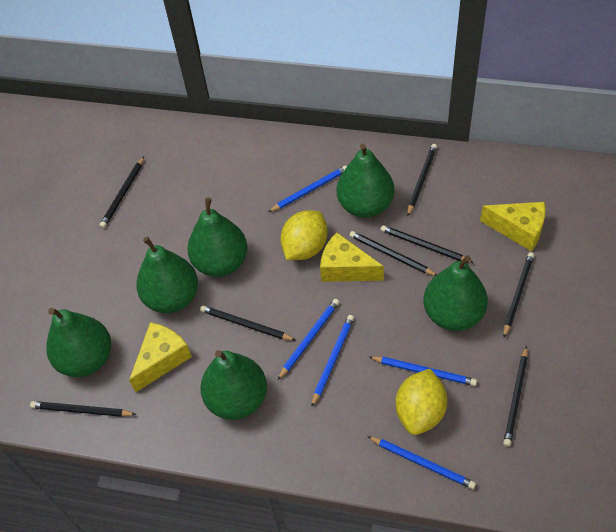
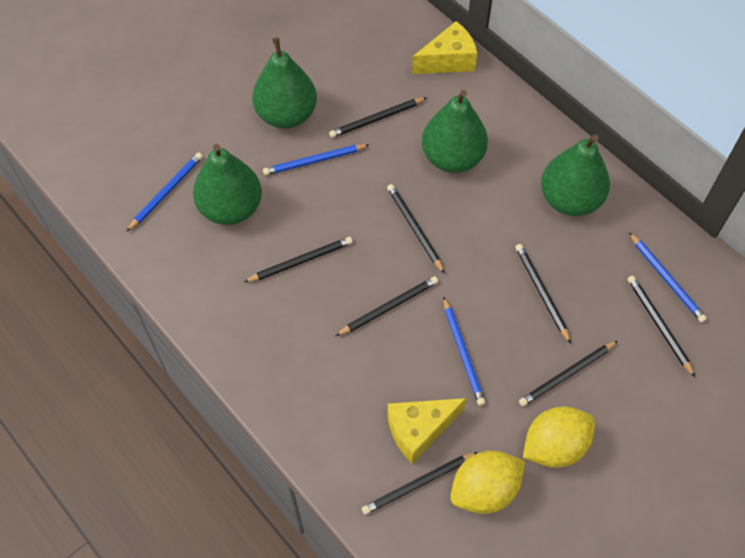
blue pencil: 5 -> 4
green pear: 6 -> 4
yellow cheese: 3 -> 2

